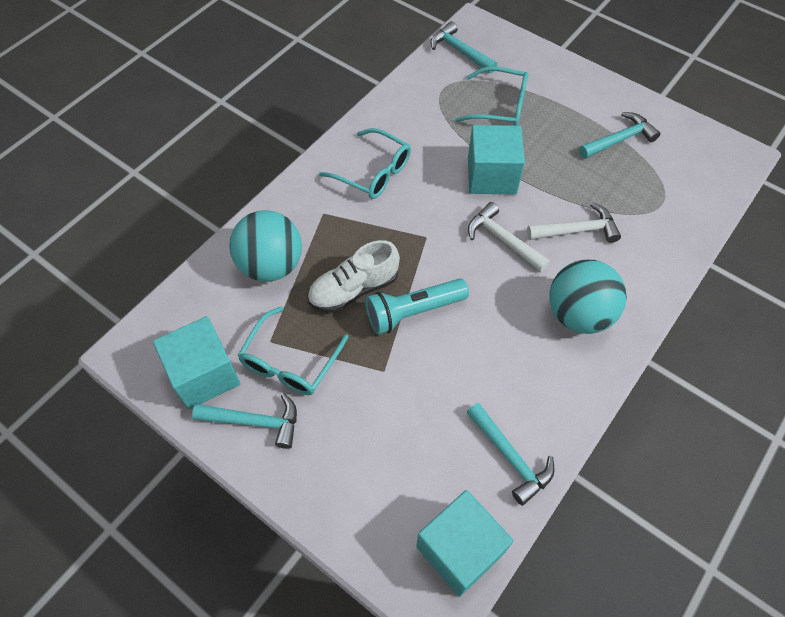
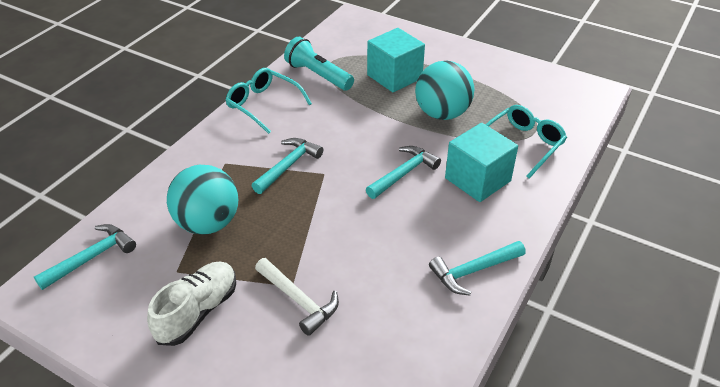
turquoise cube: 3 -> 2
turquoise glasses: 3 -> 2
white hammer: 2 -> 1

